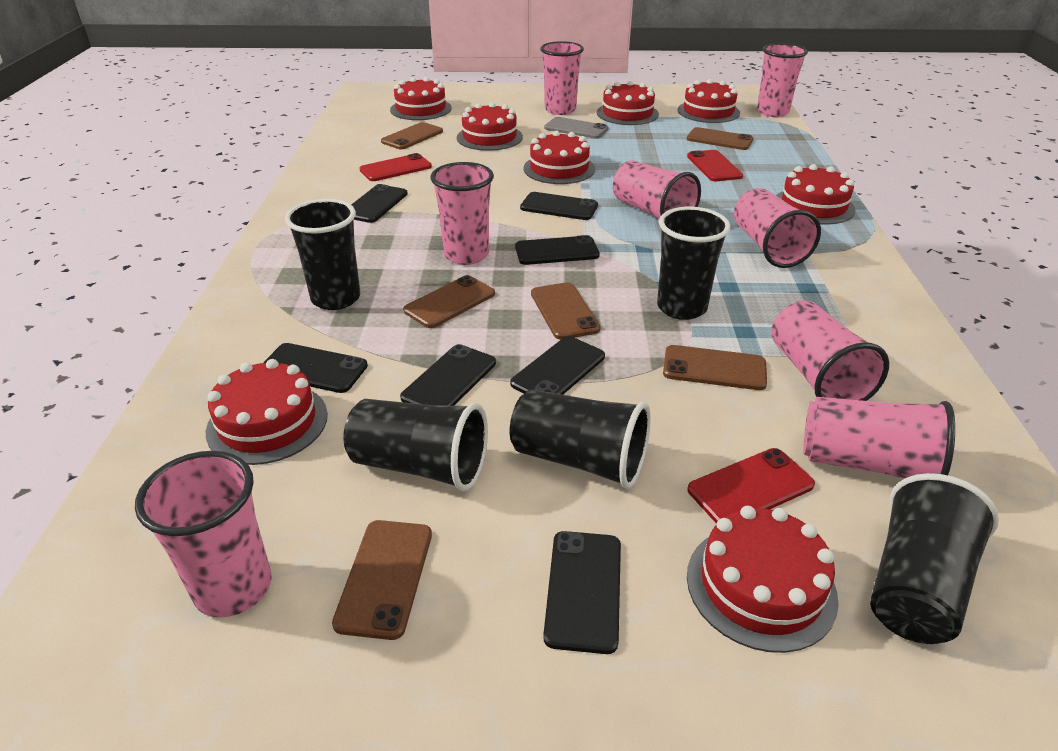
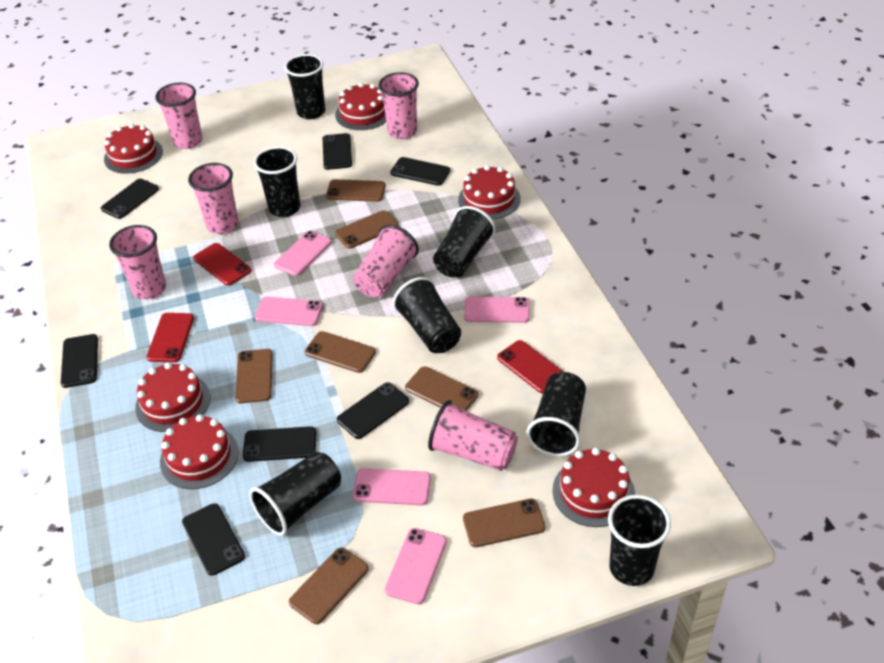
black cup: 5 -> 7
brown phone: 6 -> 7
grey phone: 1 -> 0
pink cup: 8 -> 6
pink phone: 0 -> 5
red cake: 8 -> 6

